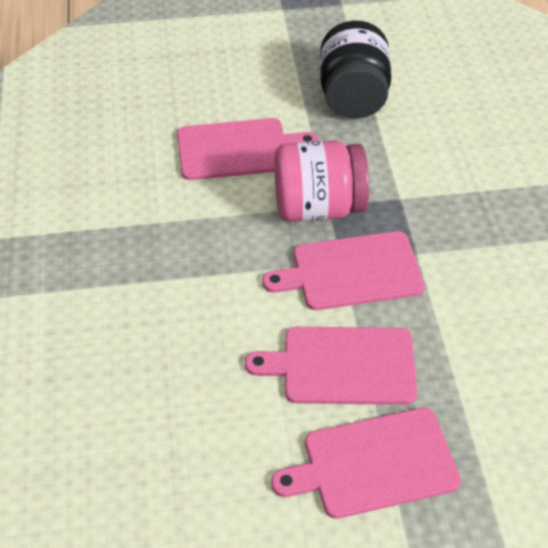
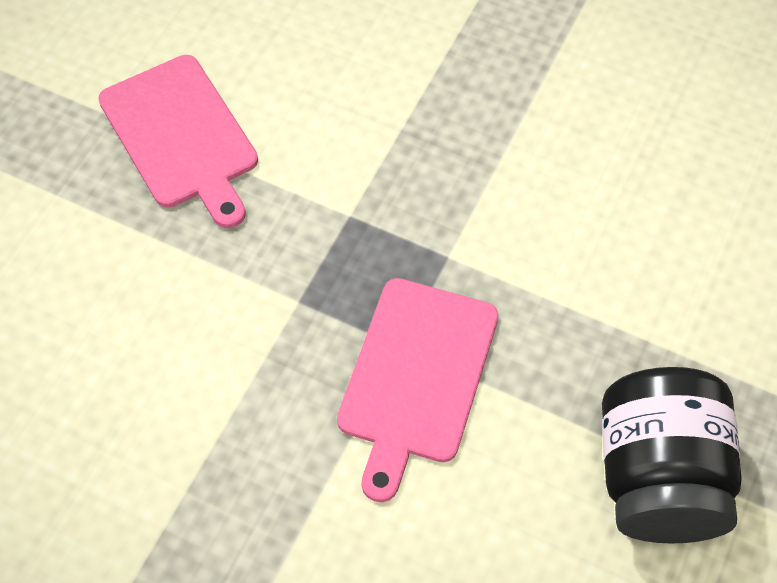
pink cutting board: 4 -> 2
pink jar: 1 -> 0

